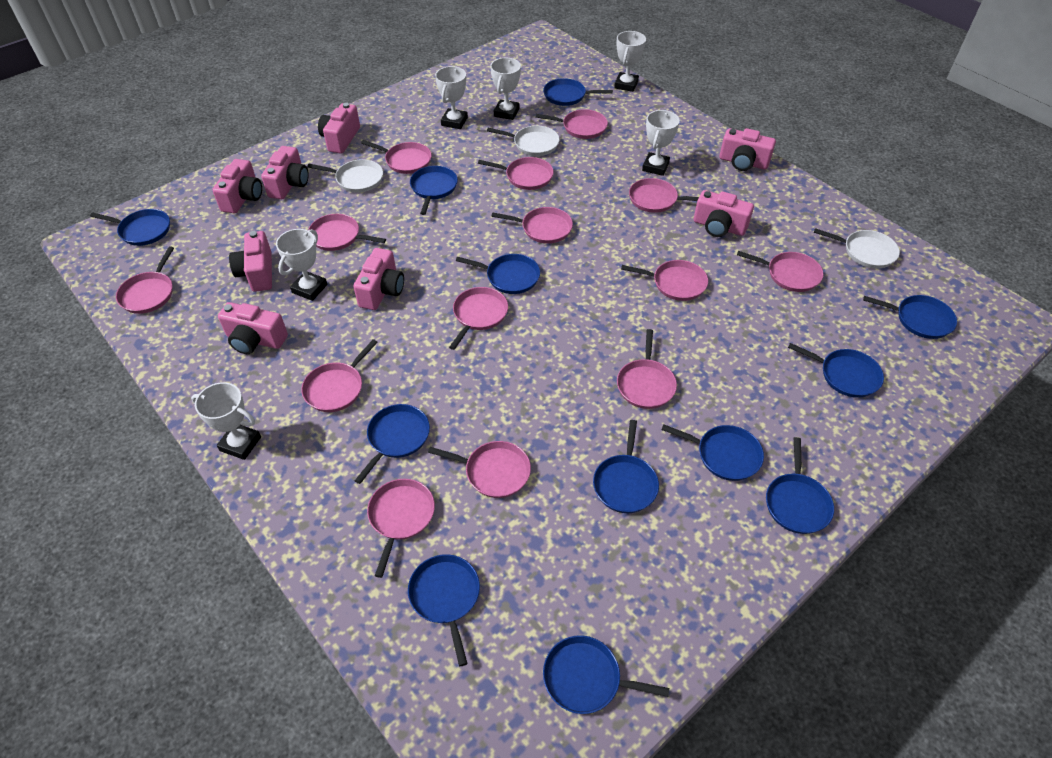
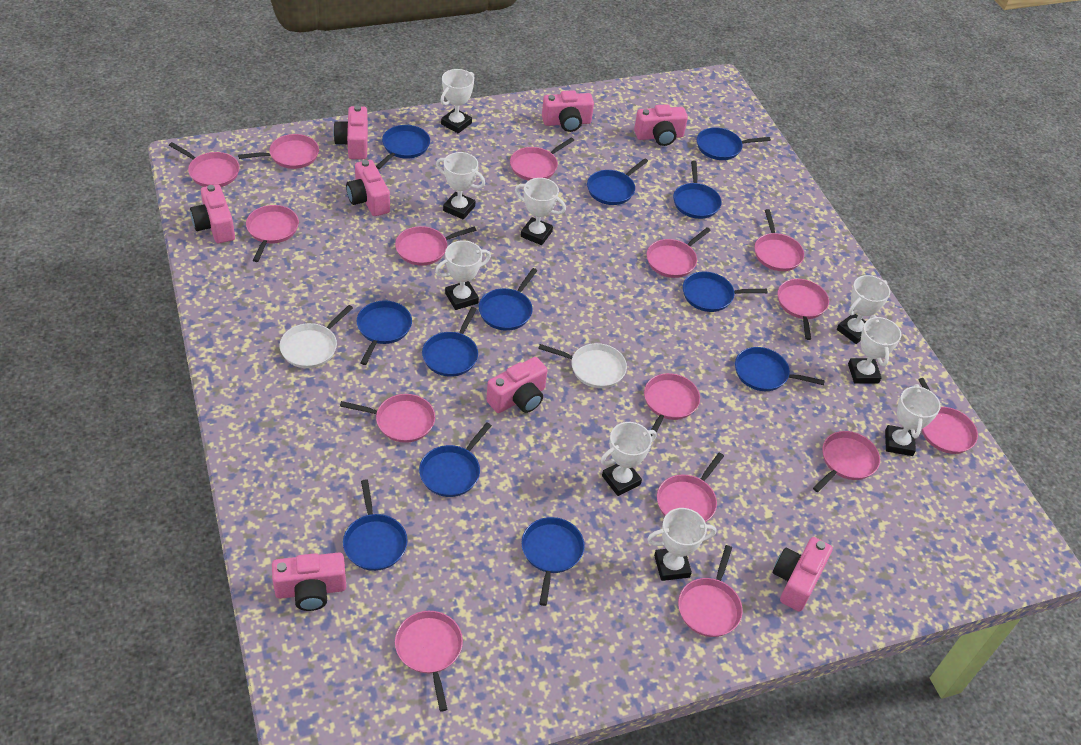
pink pan: 14 -> 15
white pan: 3 -> 2
white trophy: 6 -> 9

